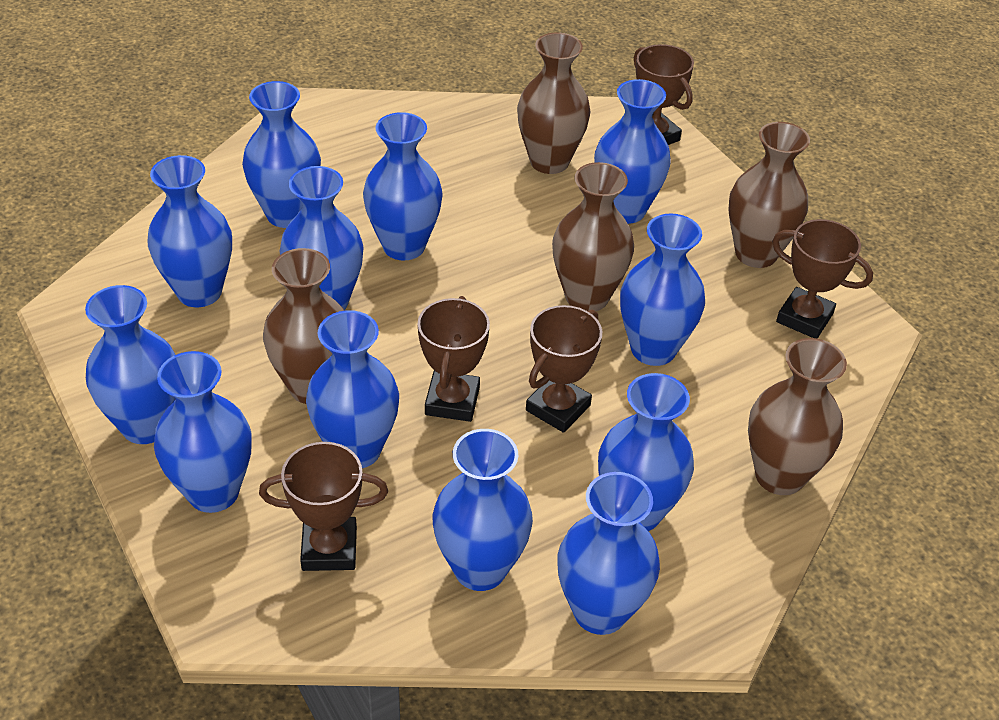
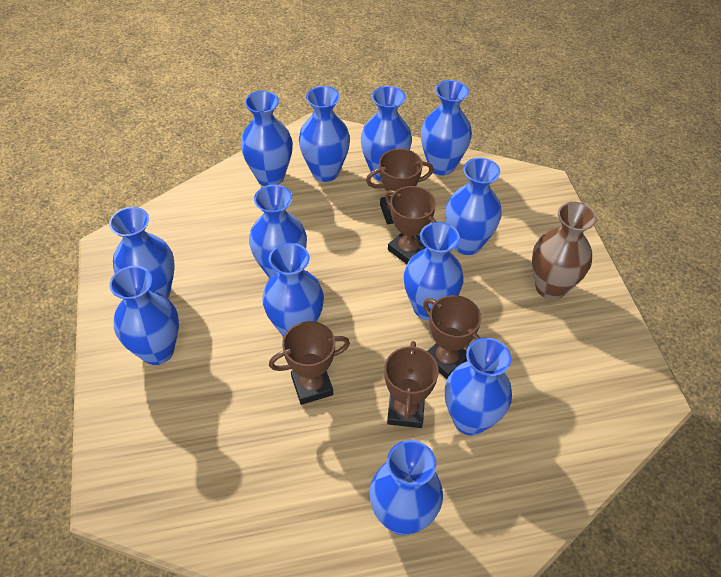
brown vase: 5 -> 1

